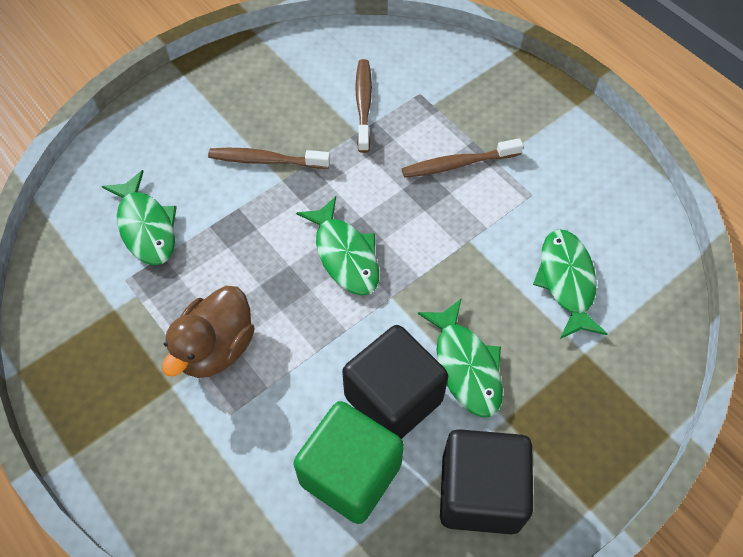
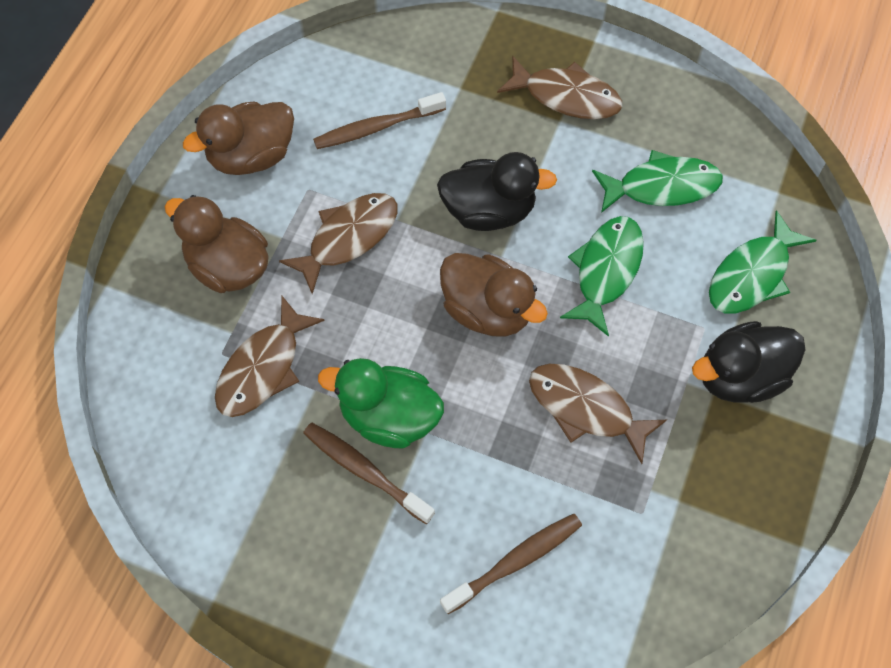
black cube: 2 -> 0
black duck: 0 -> 2
brown duck: 1 -> 3
brown fish: 0 -> 4
green cube: 1 -> 0
green duck: 0 -> 1
green fish: 4 -> 3

